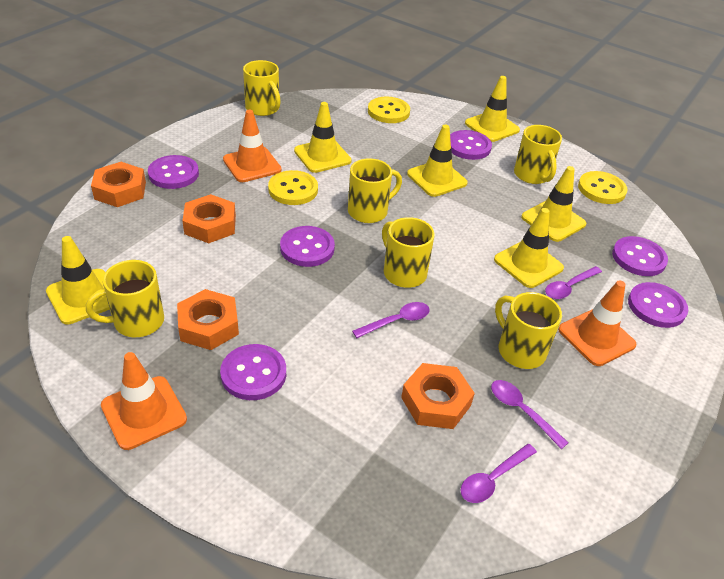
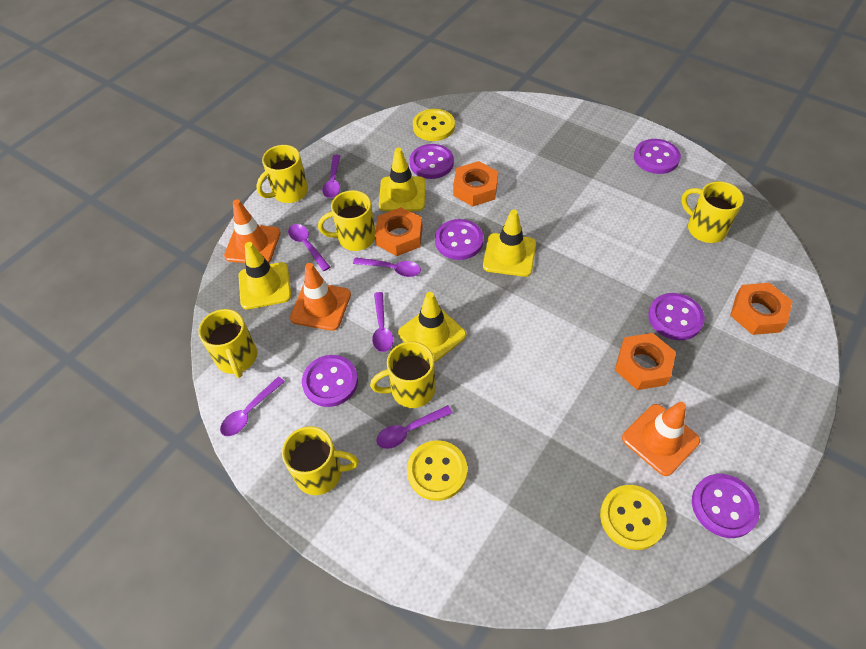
purple spoon: 4 -> 6
yellow traffic cone: 6 -> 4

